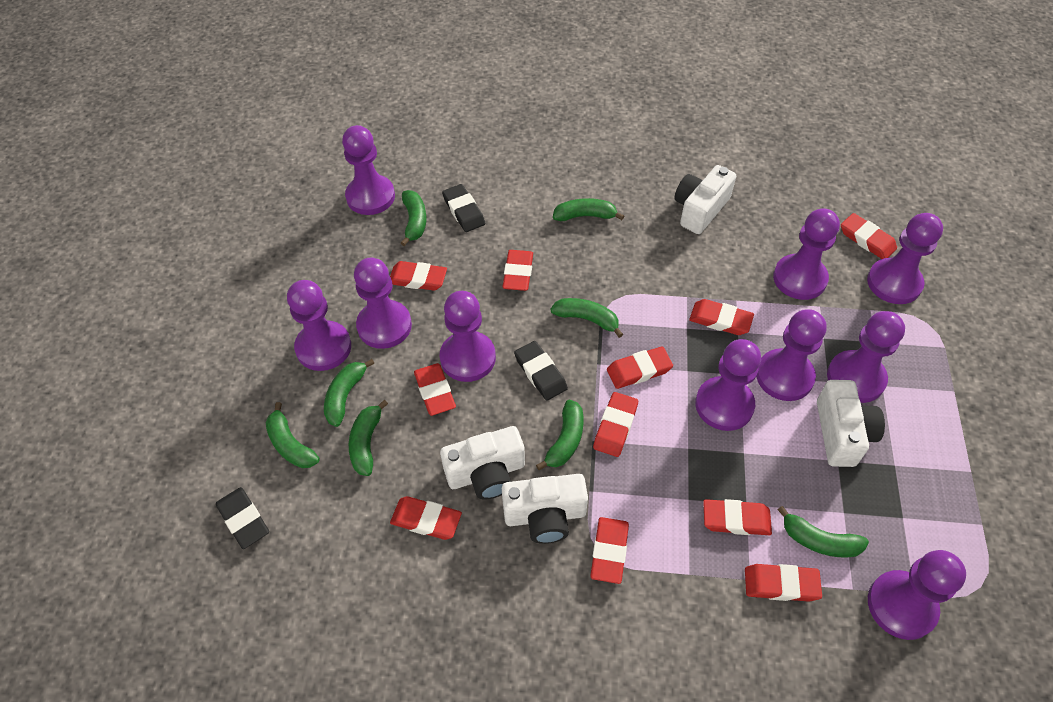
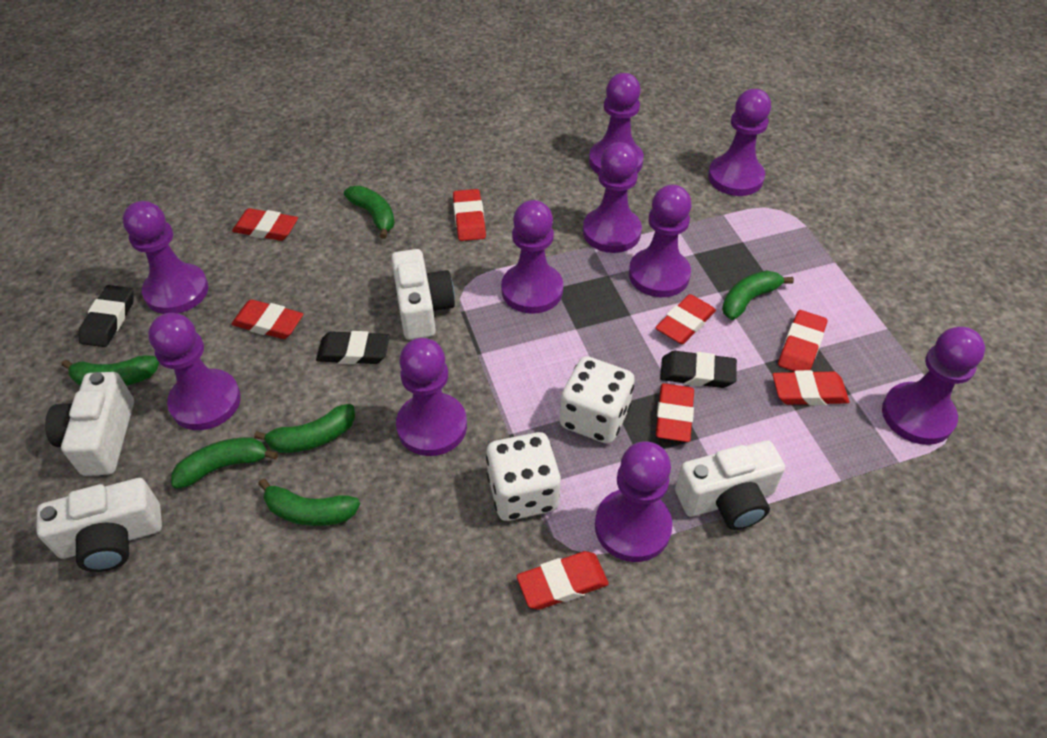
green banana: 8 -> 6
red eraser: 11 -> 8
white dice: 0 -> 2

